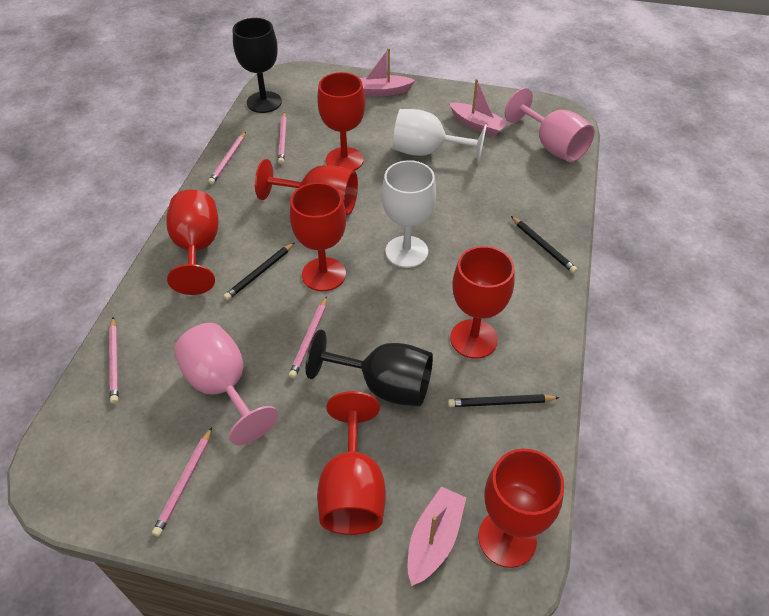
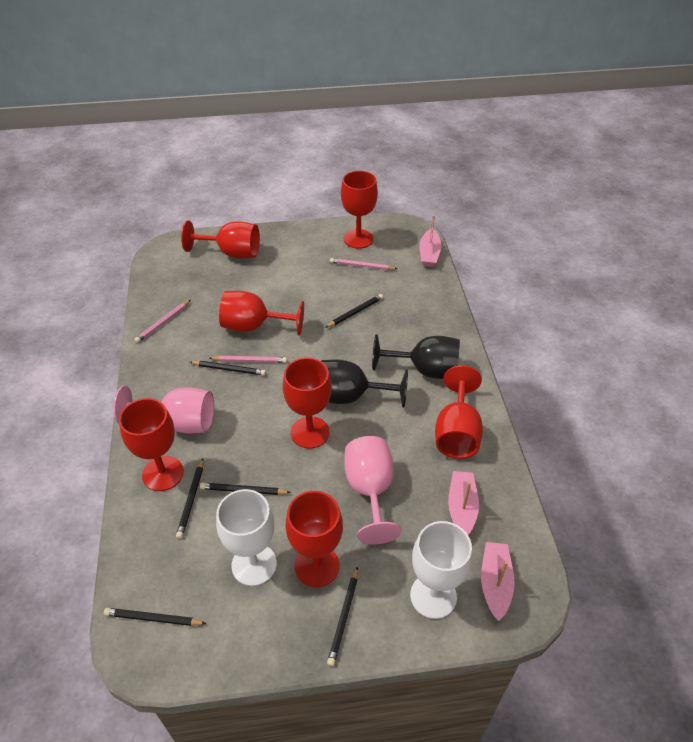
black pencil: 3 -> 6
pink pencil: 5 -> 3

